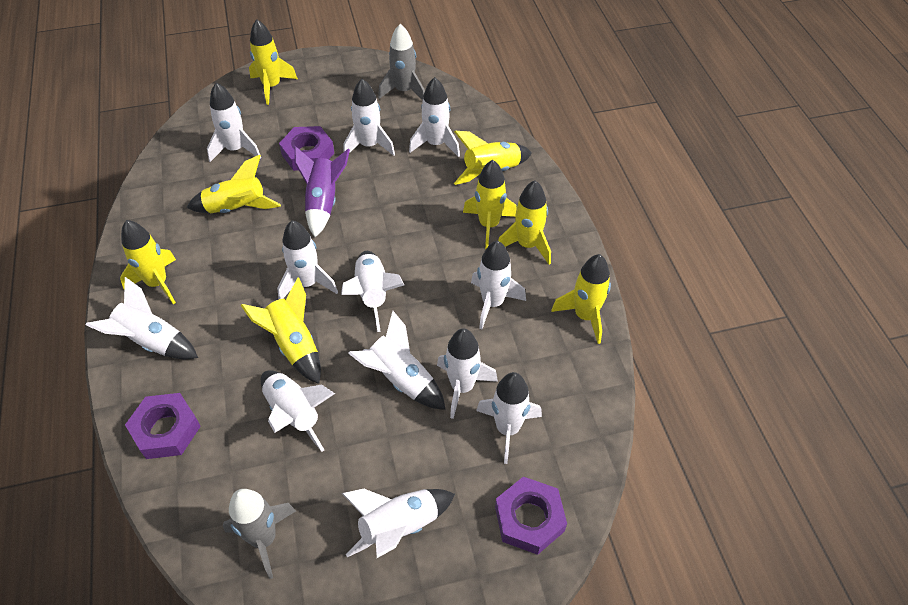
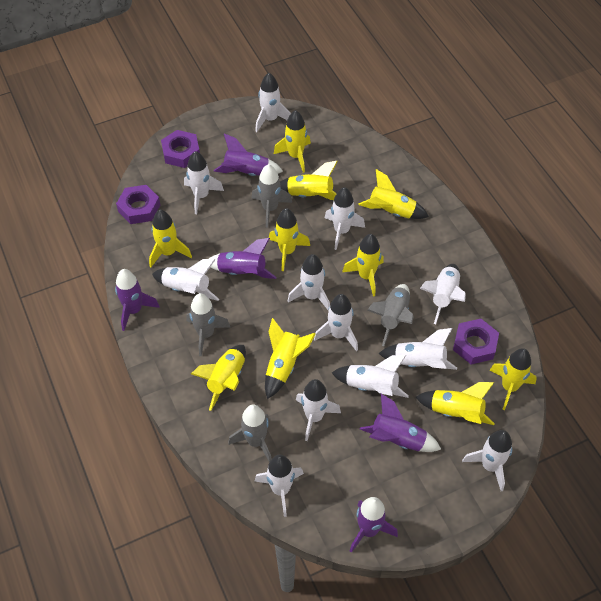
grey rocket: 2 -> 4
purple rocket: 1 -> 5
yellow rocket: 8 -> 10

